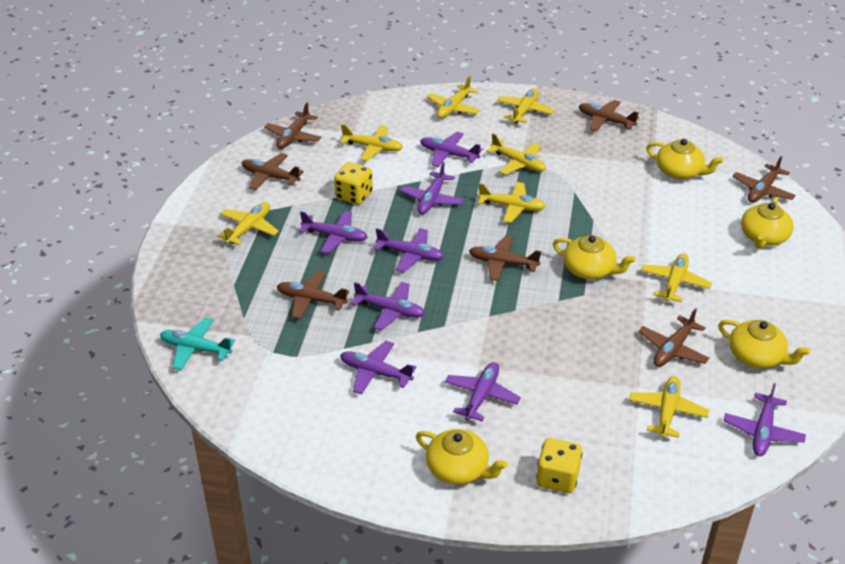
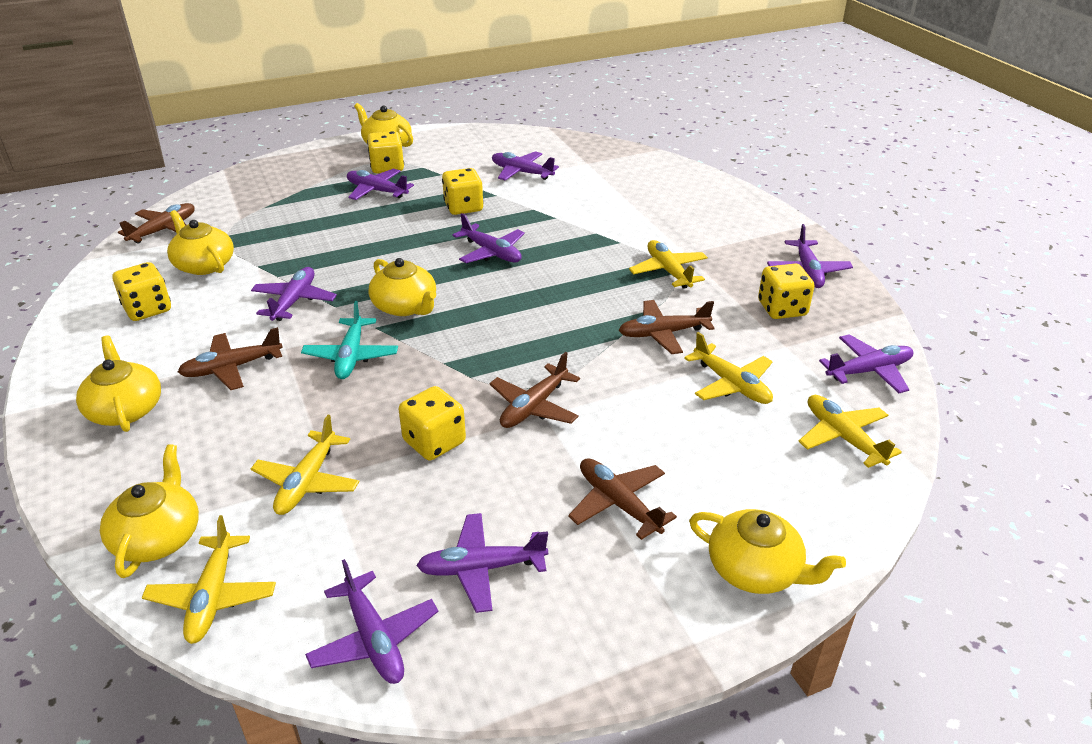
brown plane: 7 -> 5
yellow dice: 2 -> 5
yellow plane: 8 -> 5
yellow teapot: 5 -> 6

